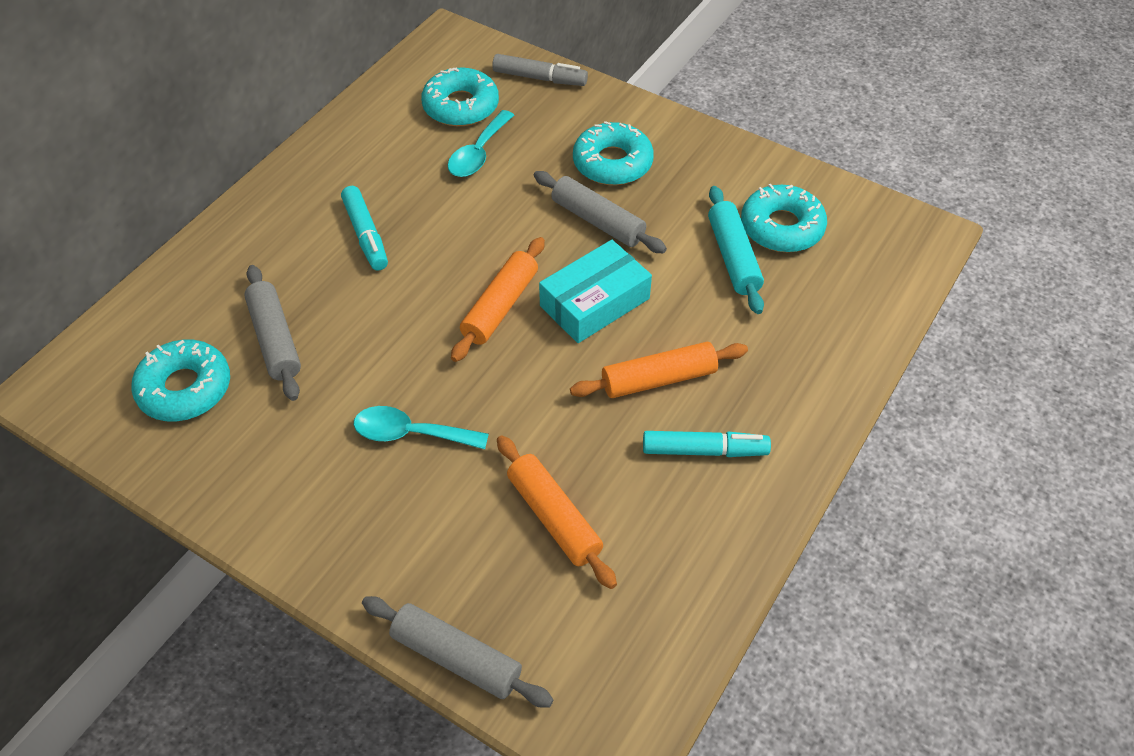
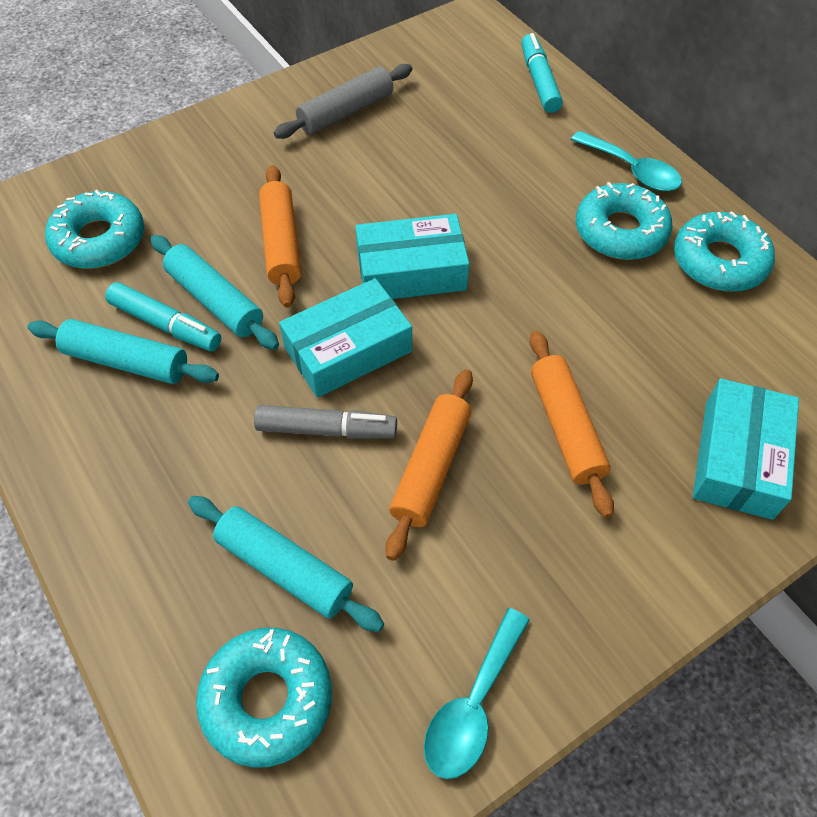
grey rolling pin: 3 -> 1
turquoise box: 1 -> 3
turquoise rolling pin: 1 -> 3

